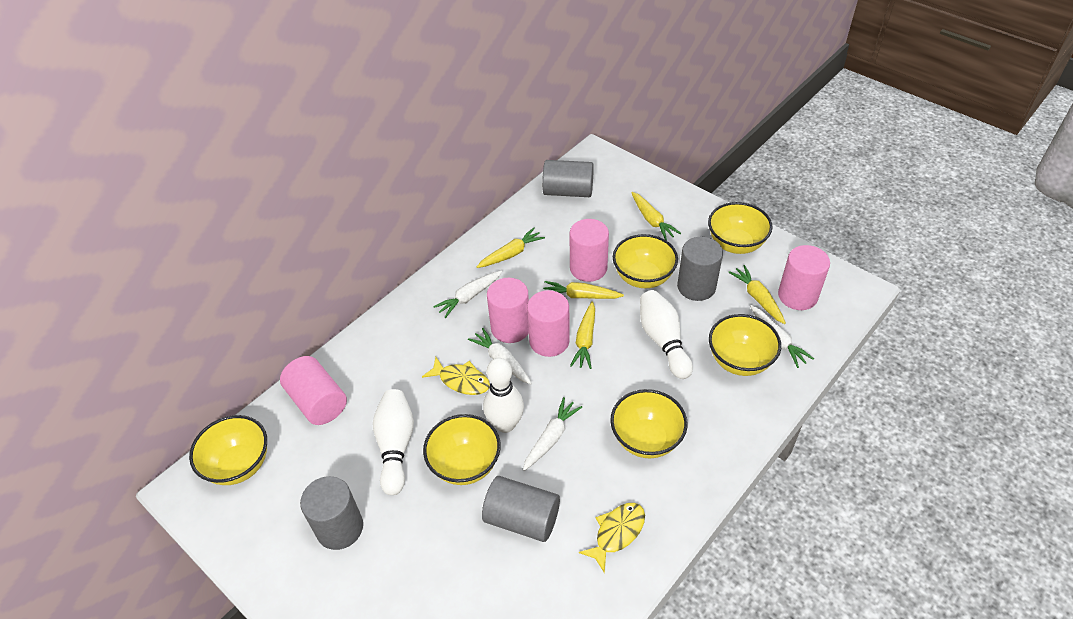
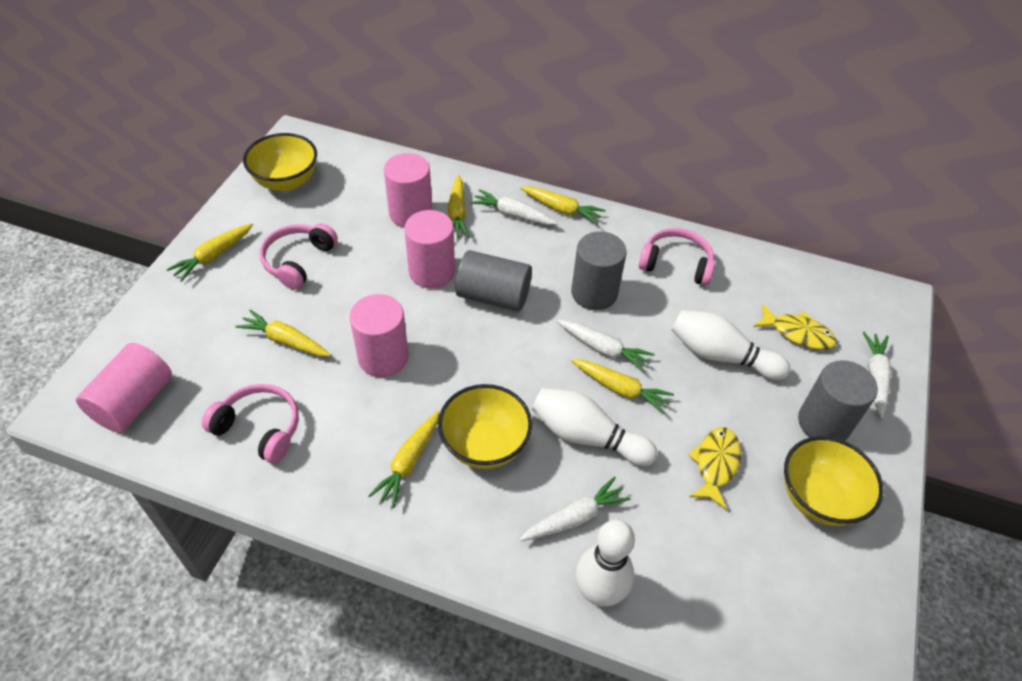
grey cylinder: 4 -> 3
pink cylinder: 5 -> 4
pink headphones: 0 -> 3
yellow bowl: 6 -> 3
yellow carrot: 5 -> 6

